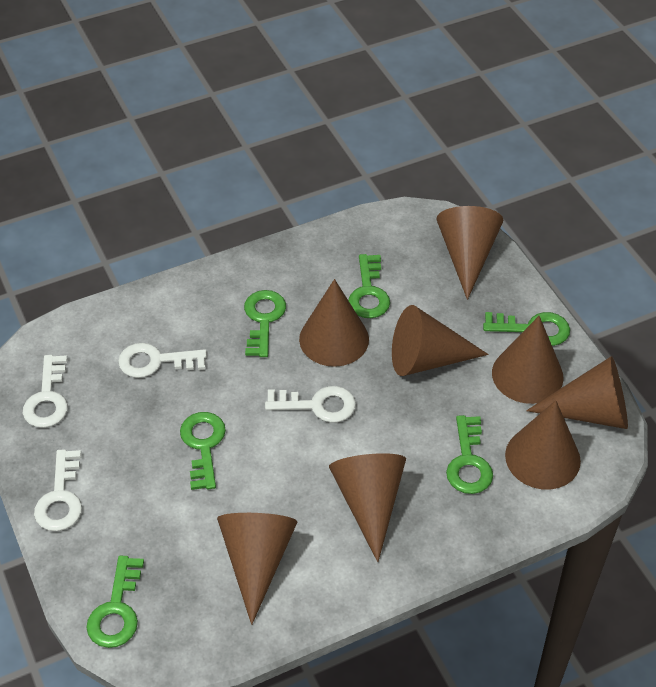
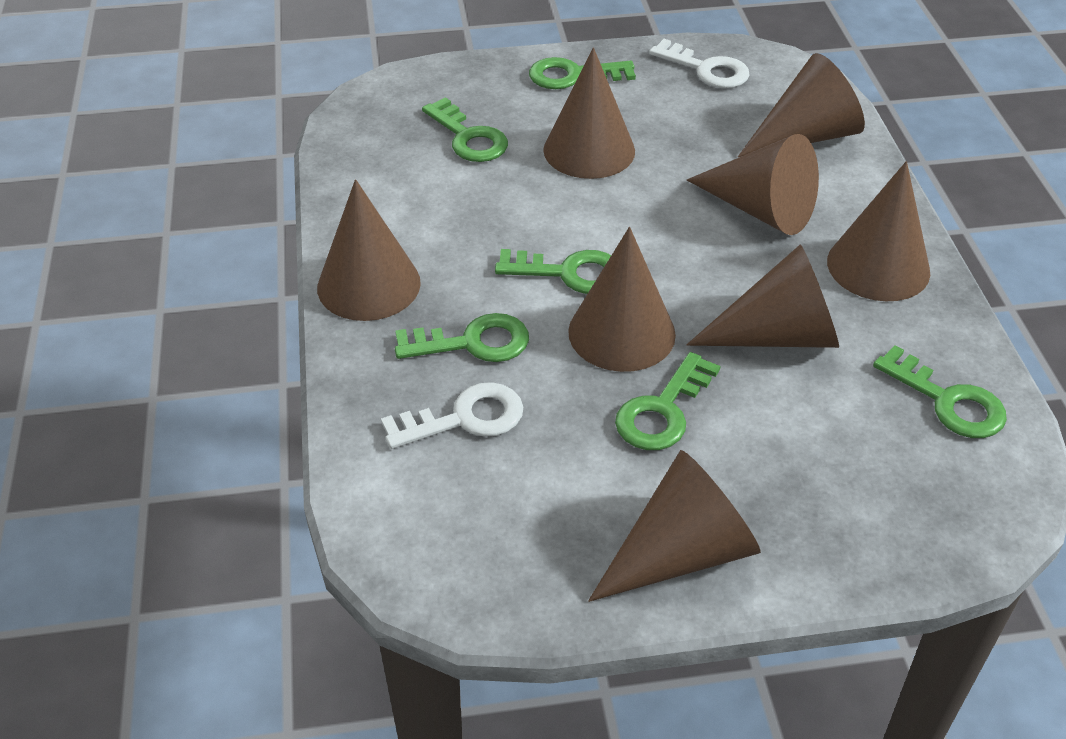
white key: 4 -> 2

